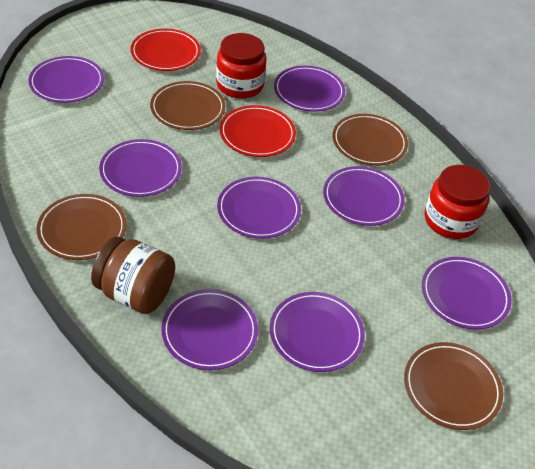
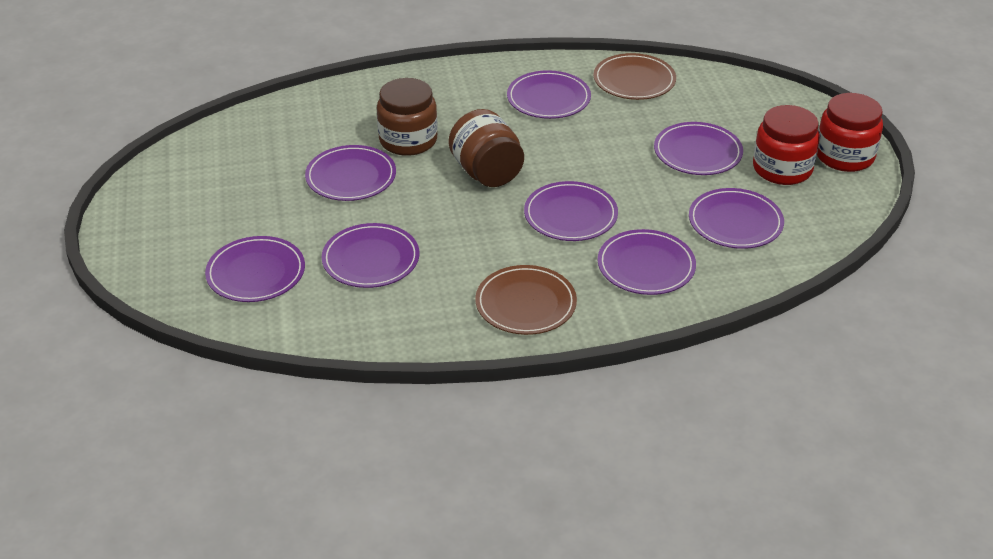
brown jar: 1 -> 2
brown plate: 4 -> 2
red plate: 2 -> 0

